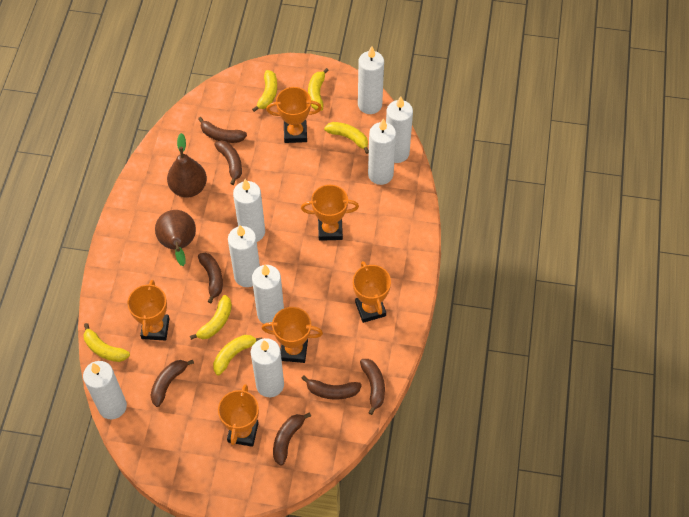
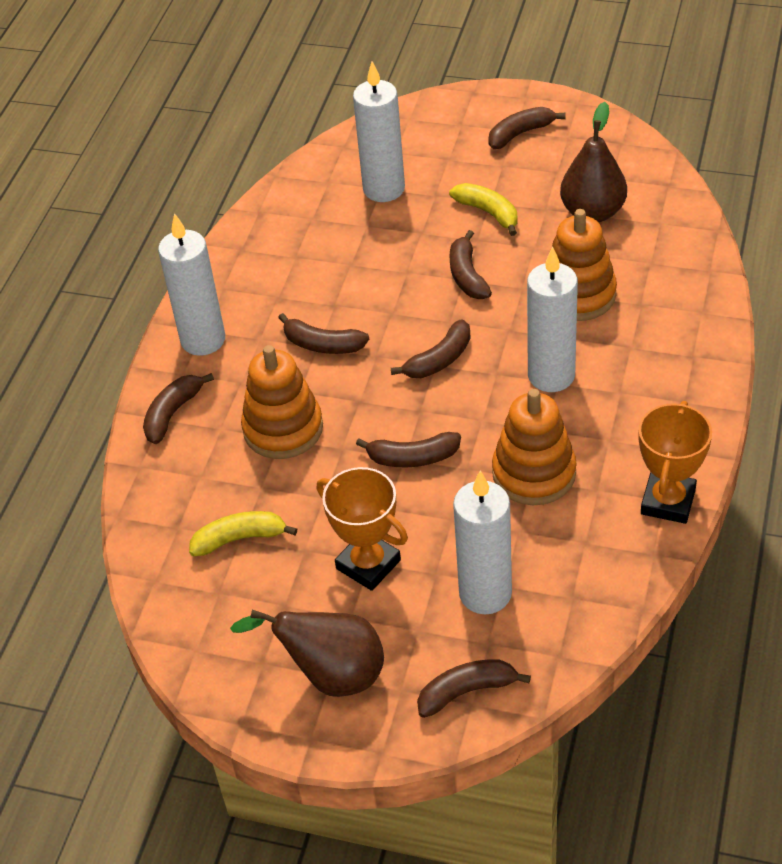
orange stacking toy: 0 -> 3
orange trophy: 6 -> 2
white candle: 8 -> 4
yellow banana: 6 -> 2

